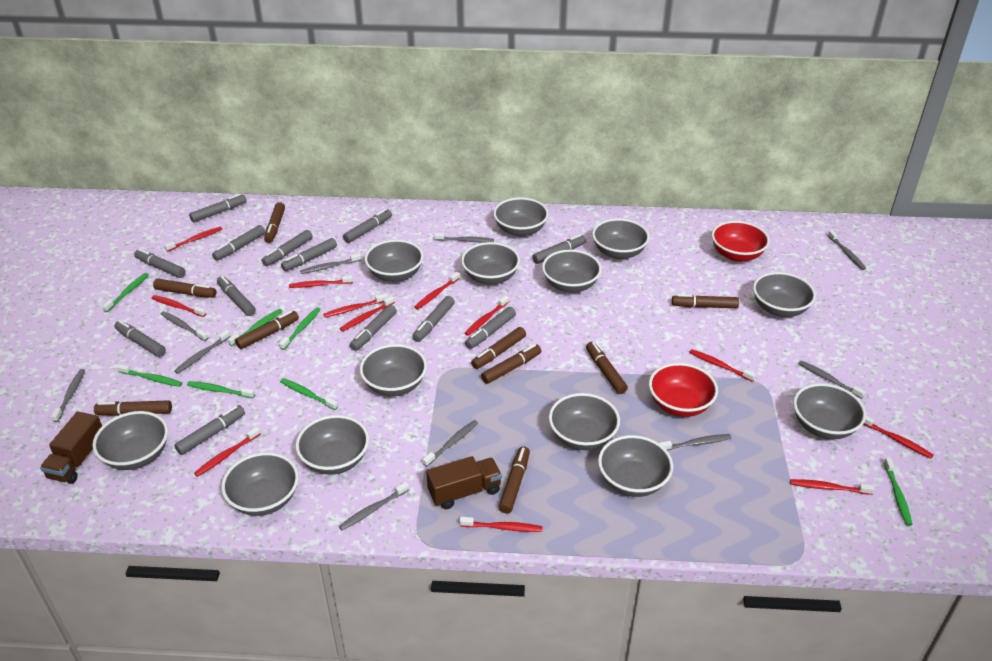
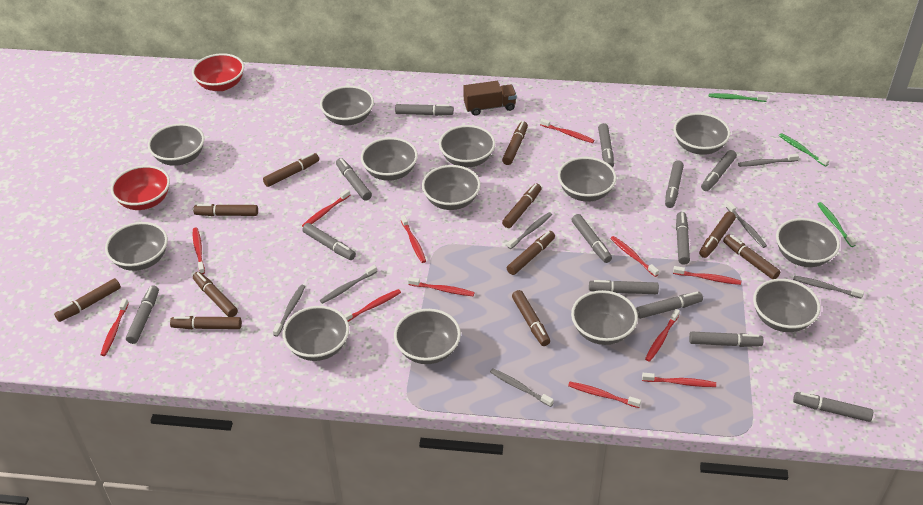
brown marker: 9 -> 11
brown truck: 2 -> 1
green toothbrush: 7 -> 3
grey toothbrush: 10 -> 7

